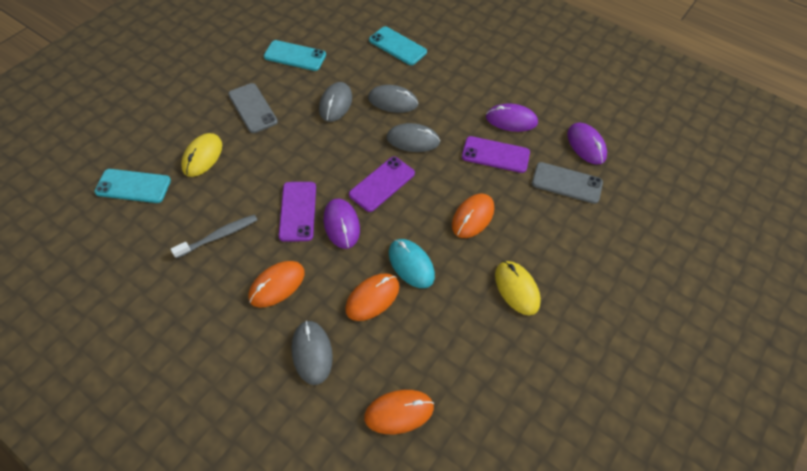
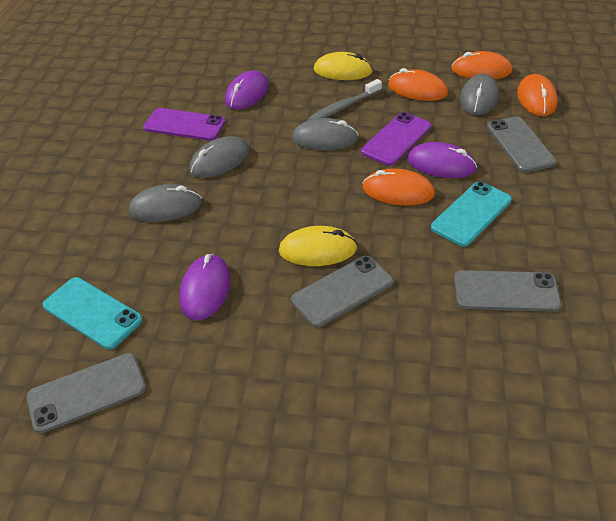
grey phone: 2 -> 4
purple phone: 3 -> 2
turquoise mouse: 1 -> 0
turquoise phone: 3 -> 2

